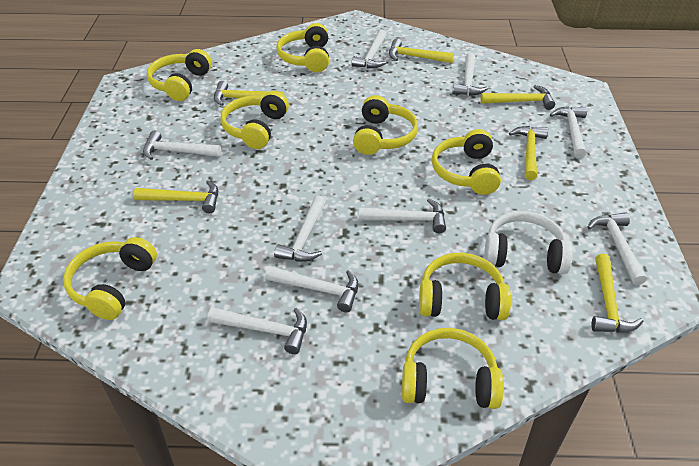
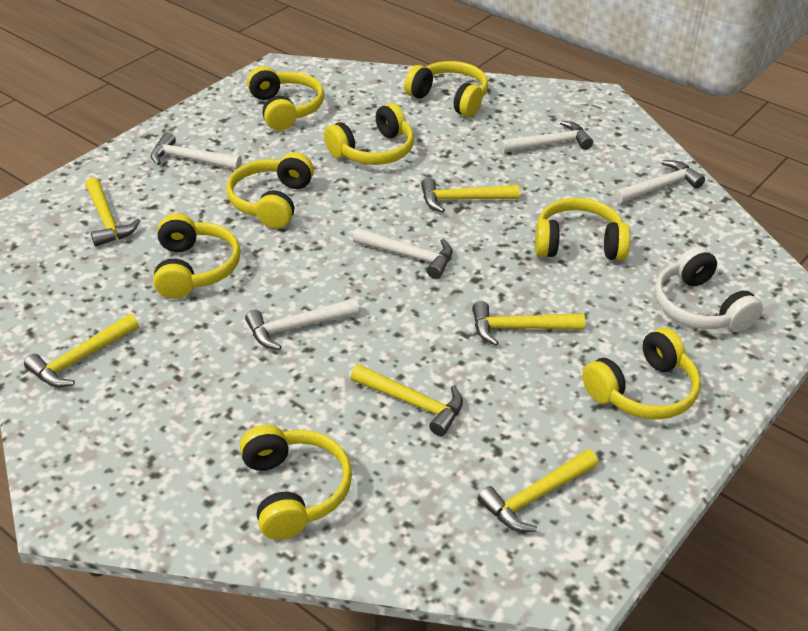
white hammer: 9 -> 5

